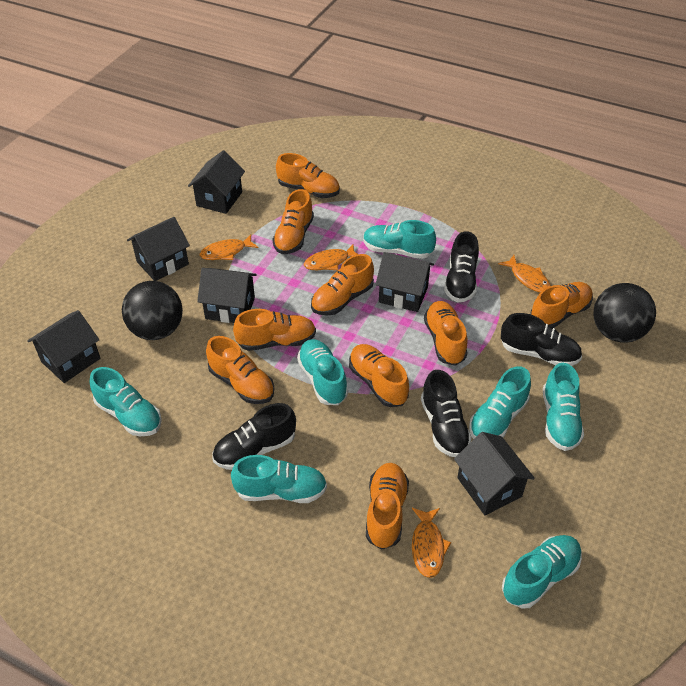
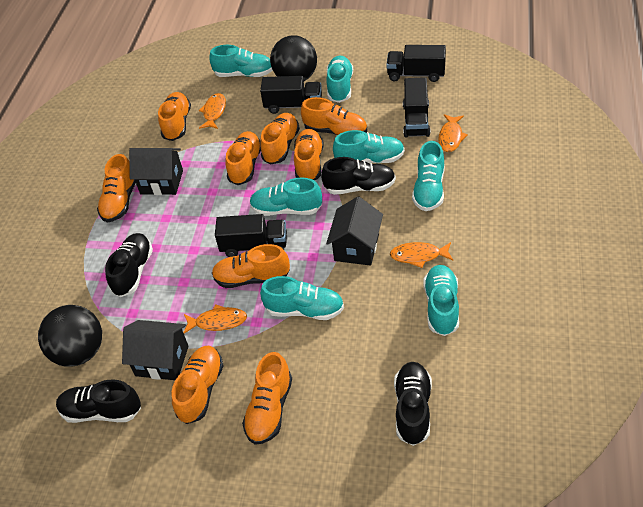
black house: 6 -> 3
black truck: 0 -> 4

